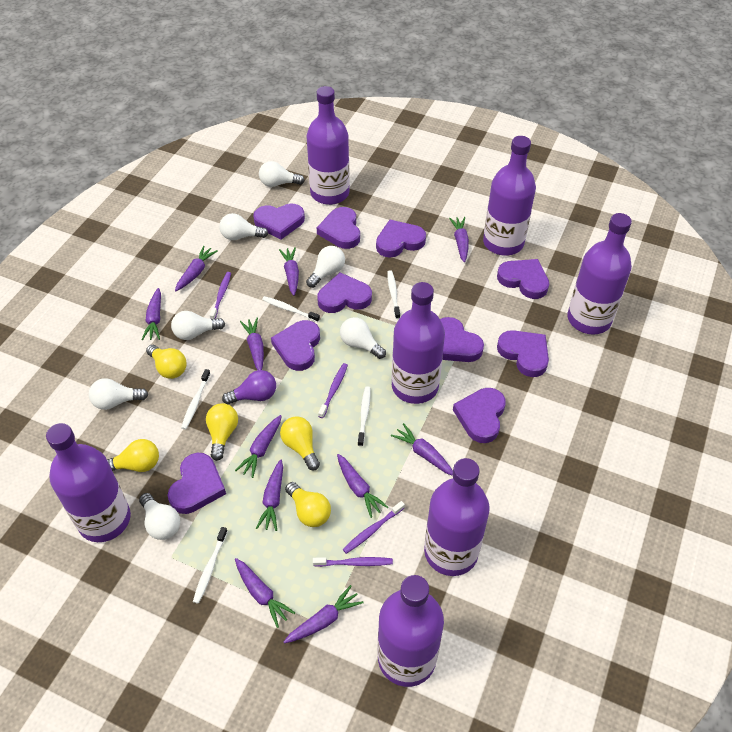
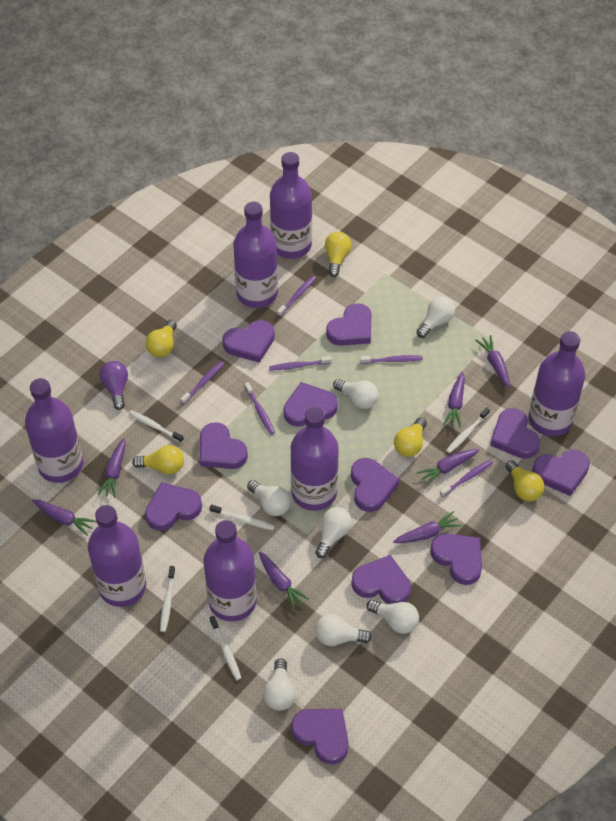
purple carrot: 11 -> 7
purple heart: 10 -> 11
purple toothbrush: 4 -> 6

